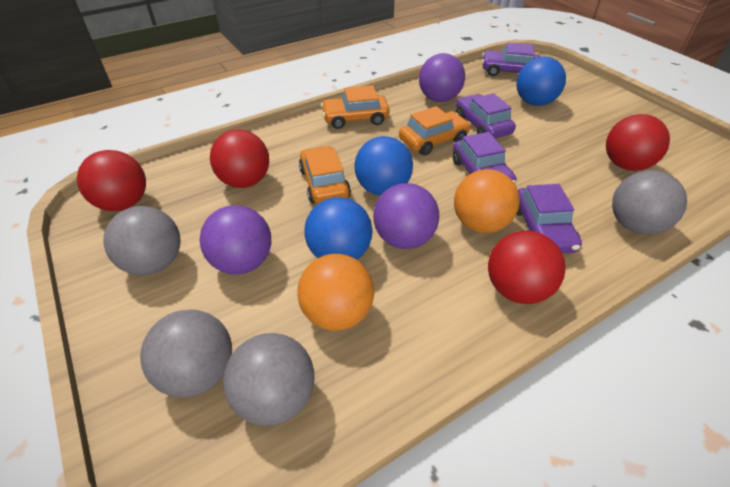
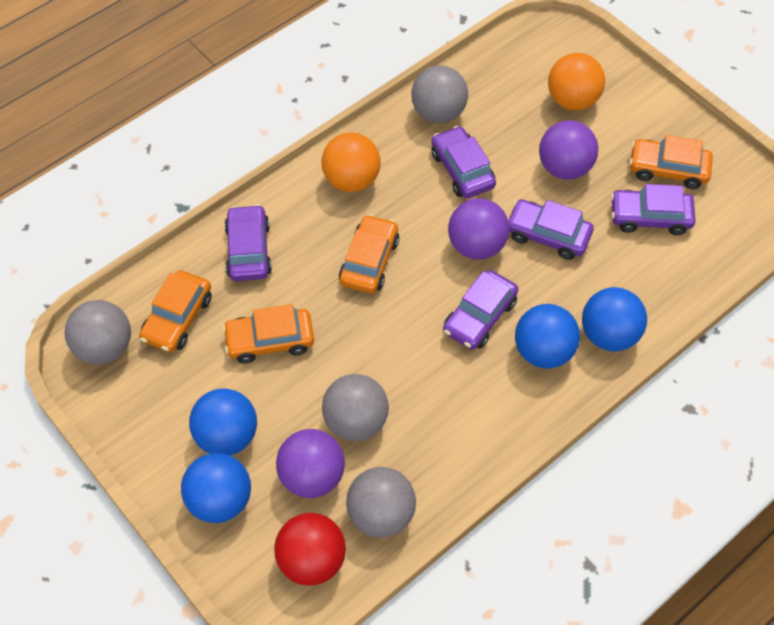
blue ball: 3 -> 4
orange car: 3 -> 4
purple car: 4 -> 5
red ball: 4 -> 1

